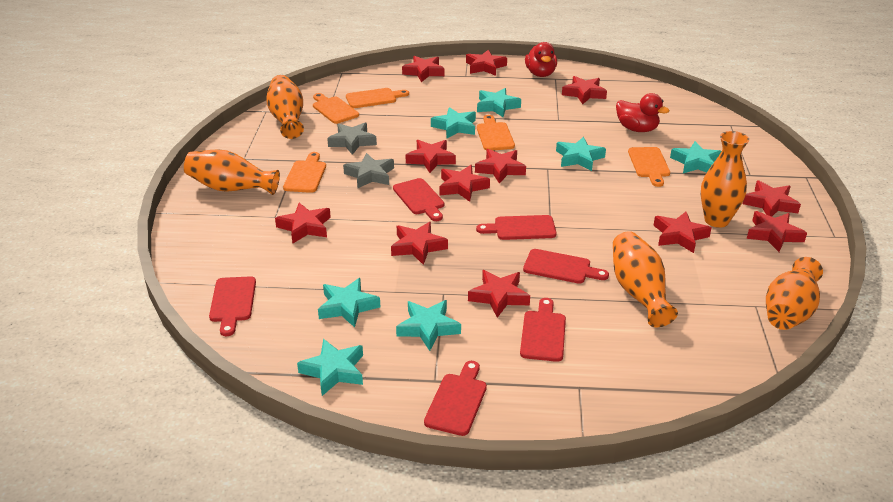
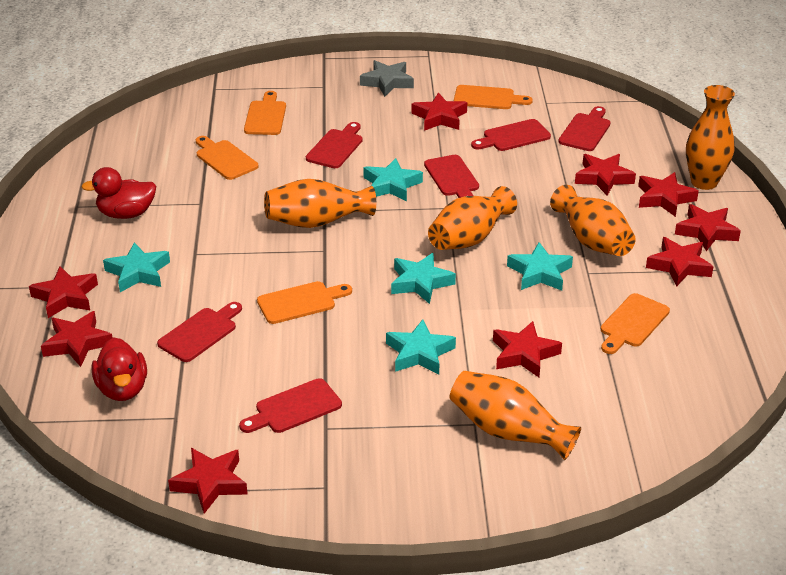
grey star: 2 -> 1
red star: 12 -> 9
turquoise star: 7 -> 5

